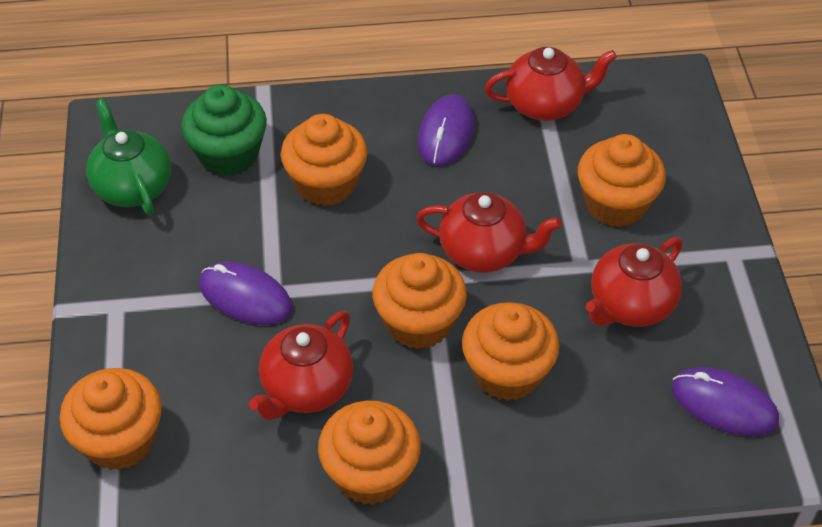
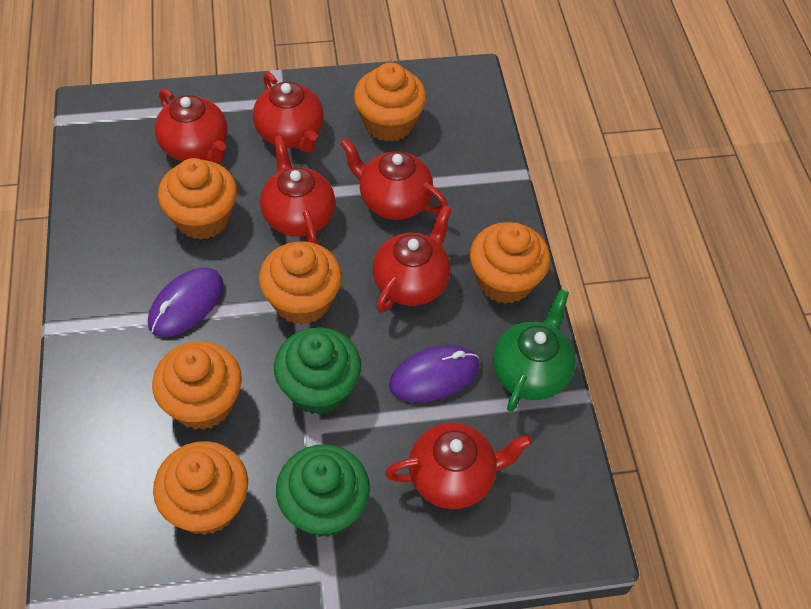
green cupcake: 1 -> 2
purple mouse: 3 -> 2
red teapot: 4 -> 6

